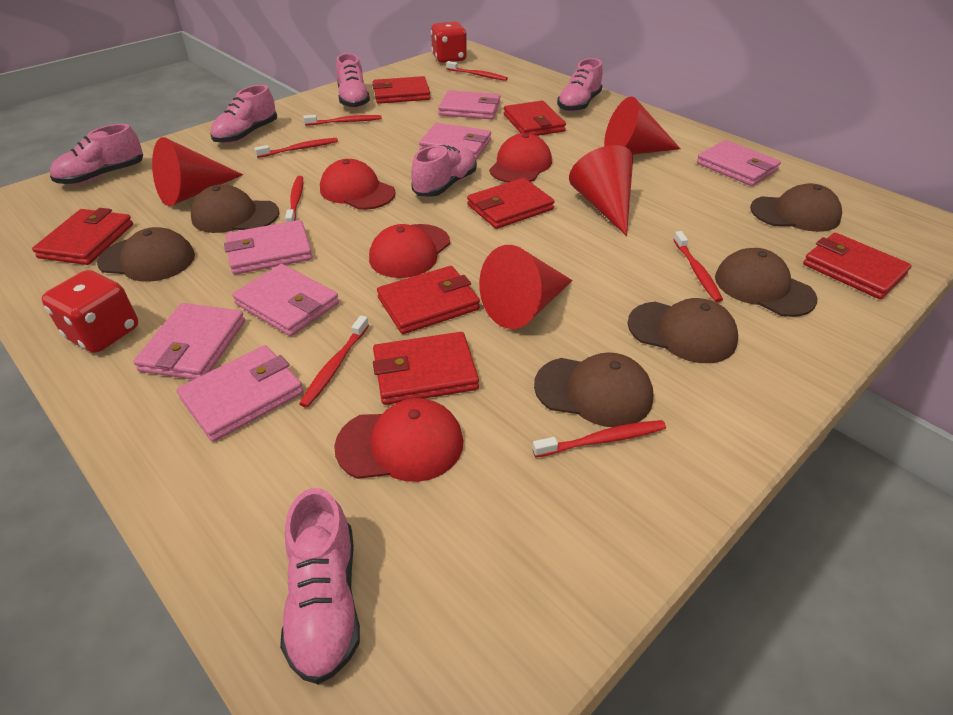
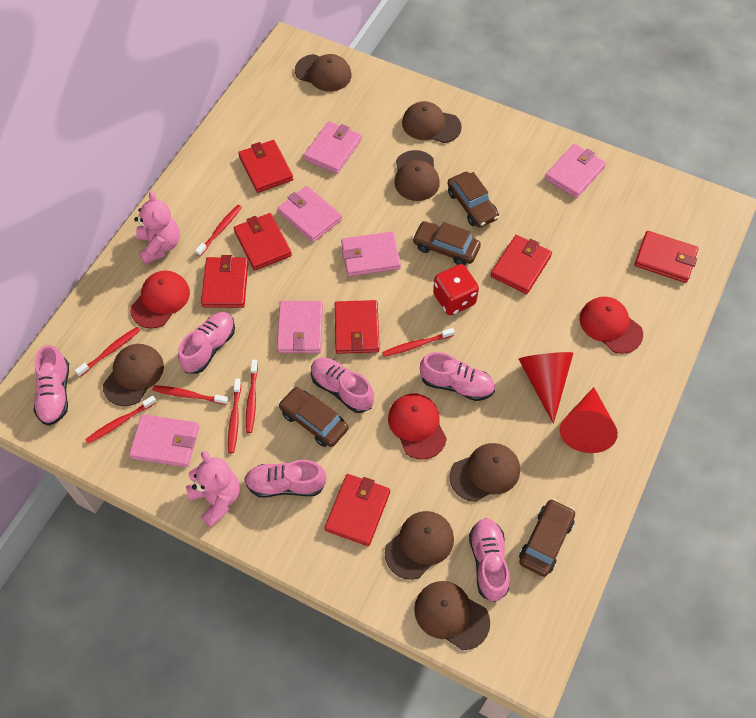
brown cap: 6 -> 7
brown car: 0 -> 4
pink teddy bear: 0 -> 2
pink wallet: 7 -> 6
red cap: 4 -> 3
red cone: 4 -> 2
red dice: 2 -> 1

